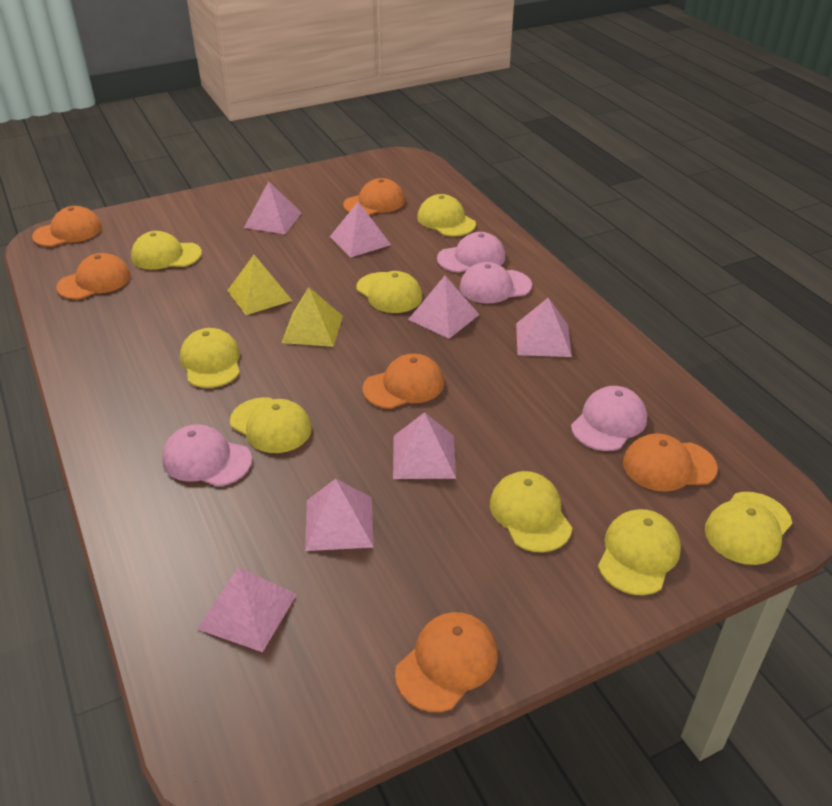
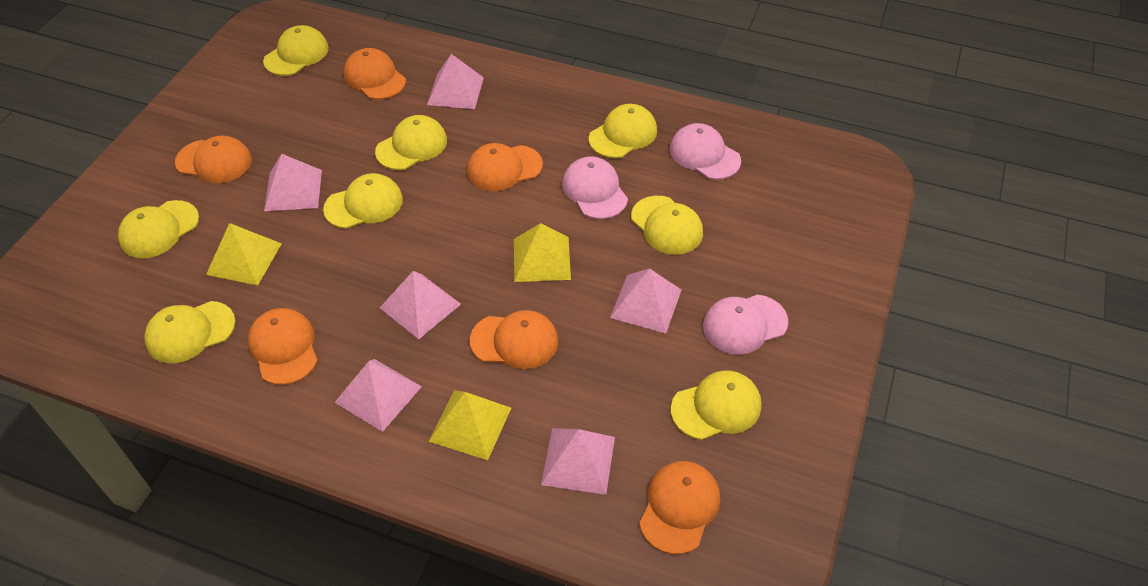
pink cap: 4 -> 3
pink pyramid: 7 -> 6
yellow pyramid: 2 -> 3

